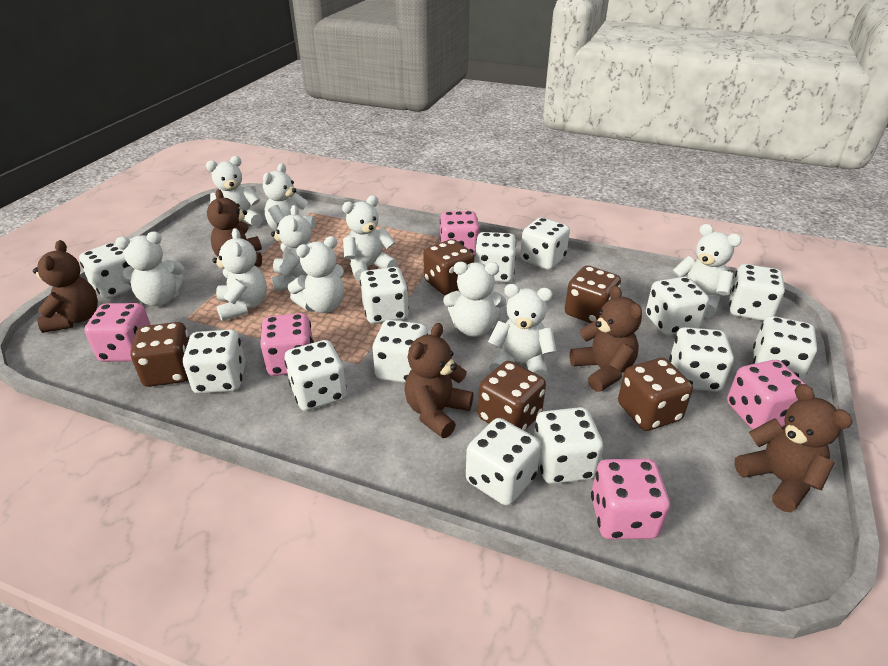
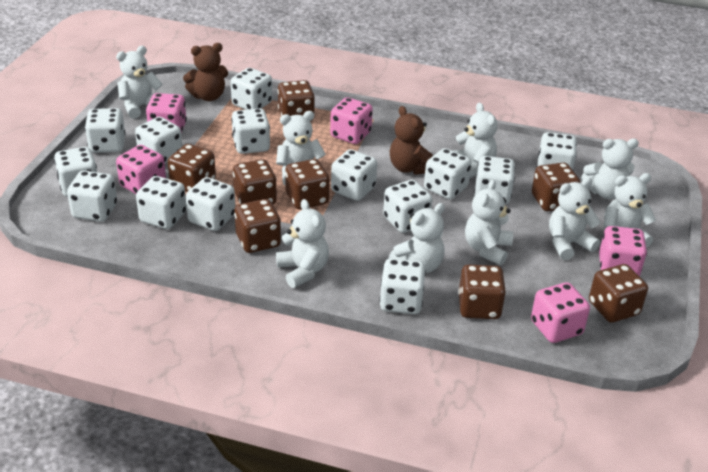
brown dice: 5 -> 8
brown teddy bear: 5 -> 2
white dice: 13 -> 14
white teddy bear: 10 -> 9

